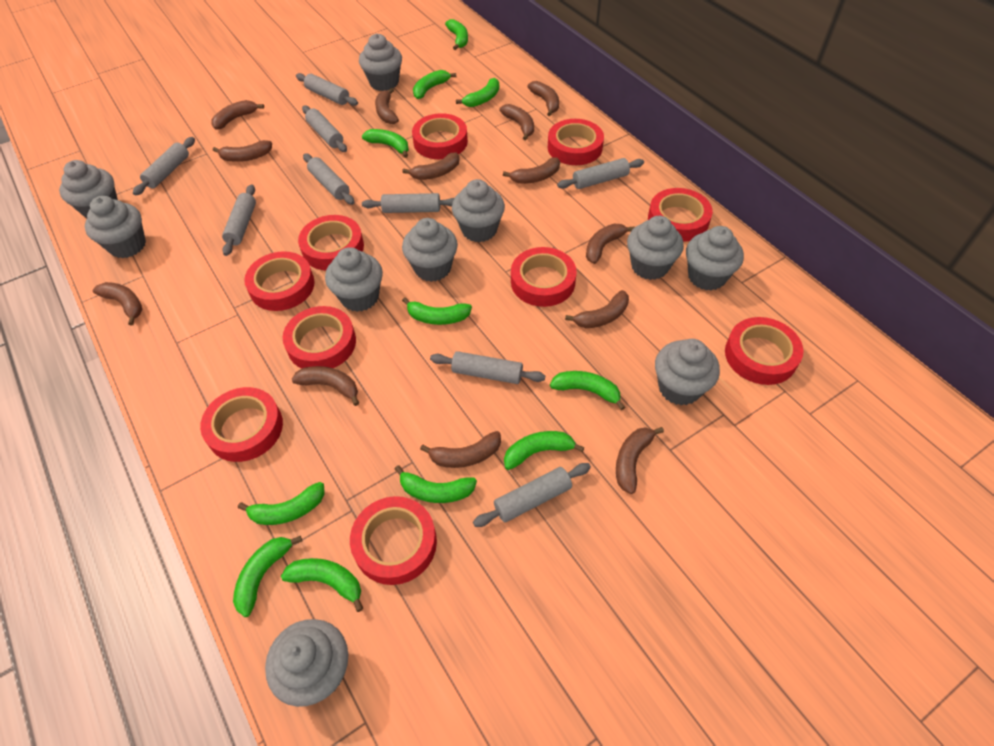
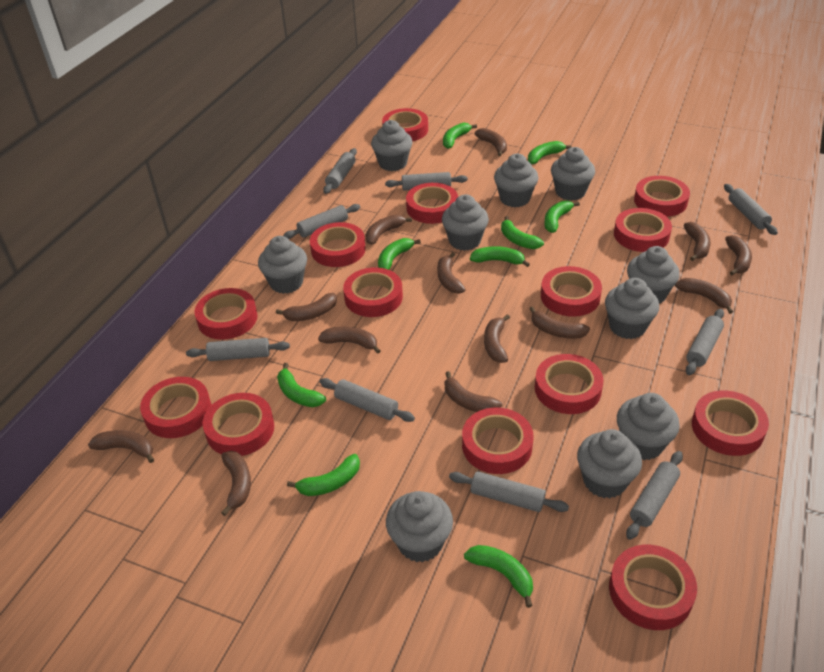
green banana: 11 -> 9
red tape: 10 -> 14

